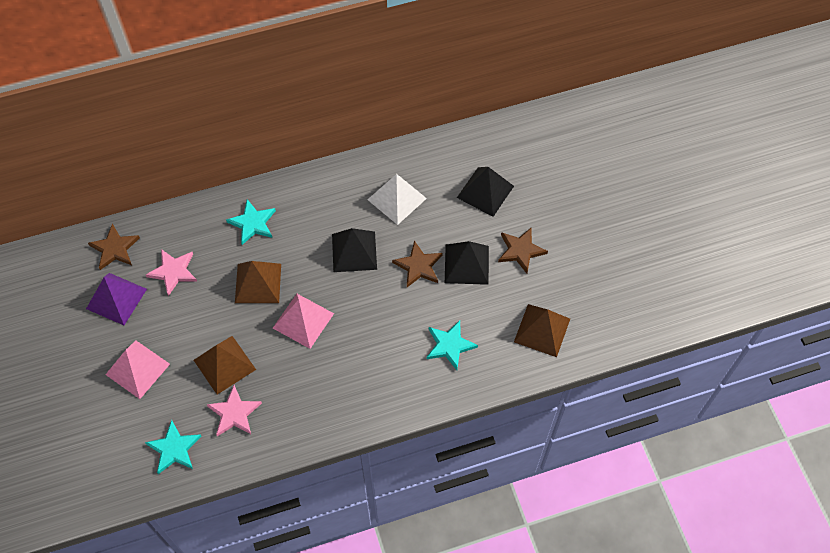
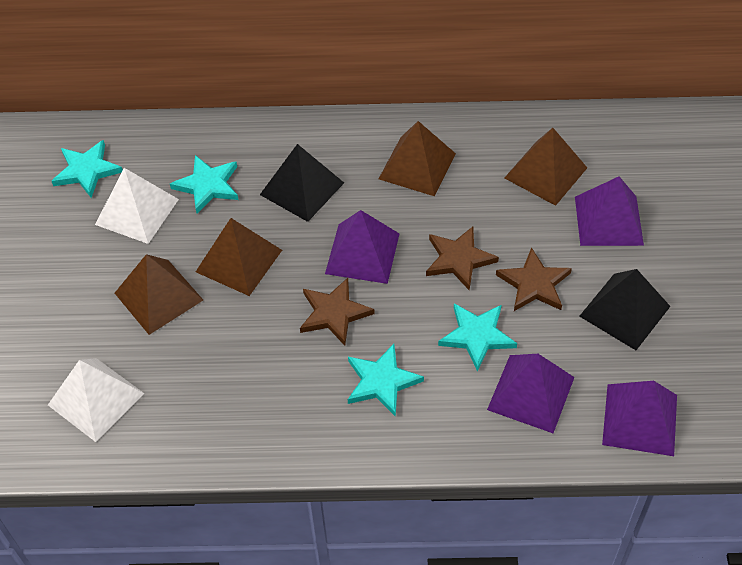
black pyramid: 3 -> 2
brown pyramid: 3 -> 4
pink pyramid: 2 -> 0
pink star: 2 -> 0
purple pyramid: 1 -> 4
turquoise star: 3 -> 4
white pyramid: 1 -> 2

